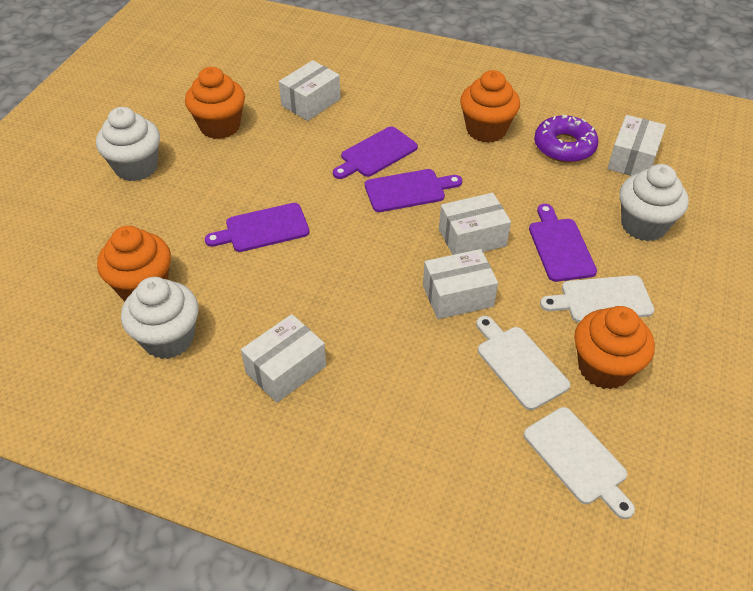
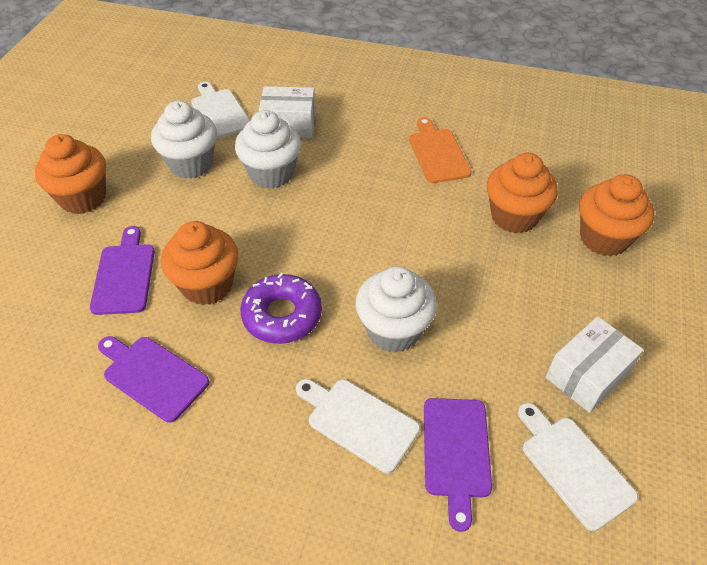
orange cutting board: 0 -> 1
purple cutting board: 4 -> 3
white box: 5 -> 2

